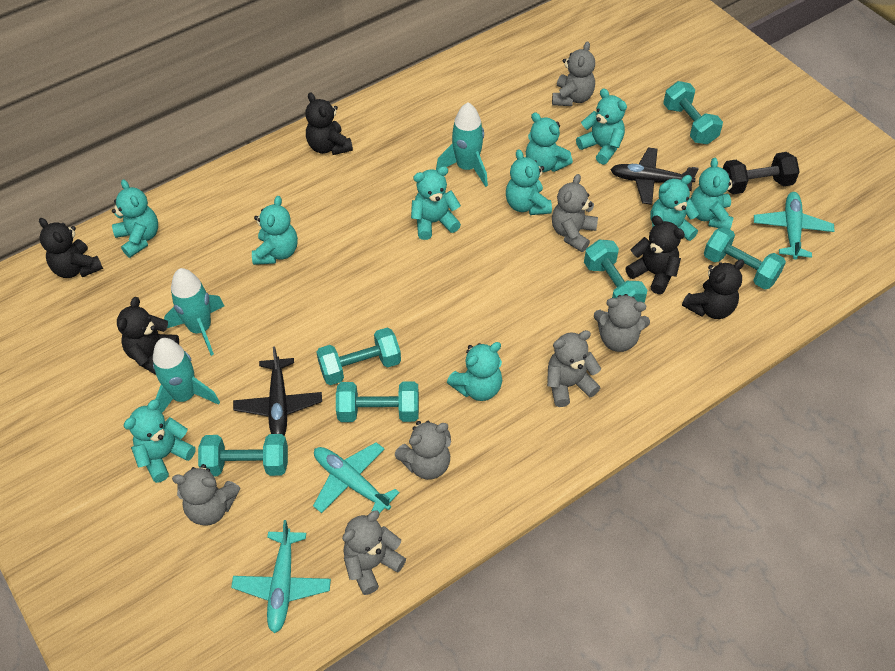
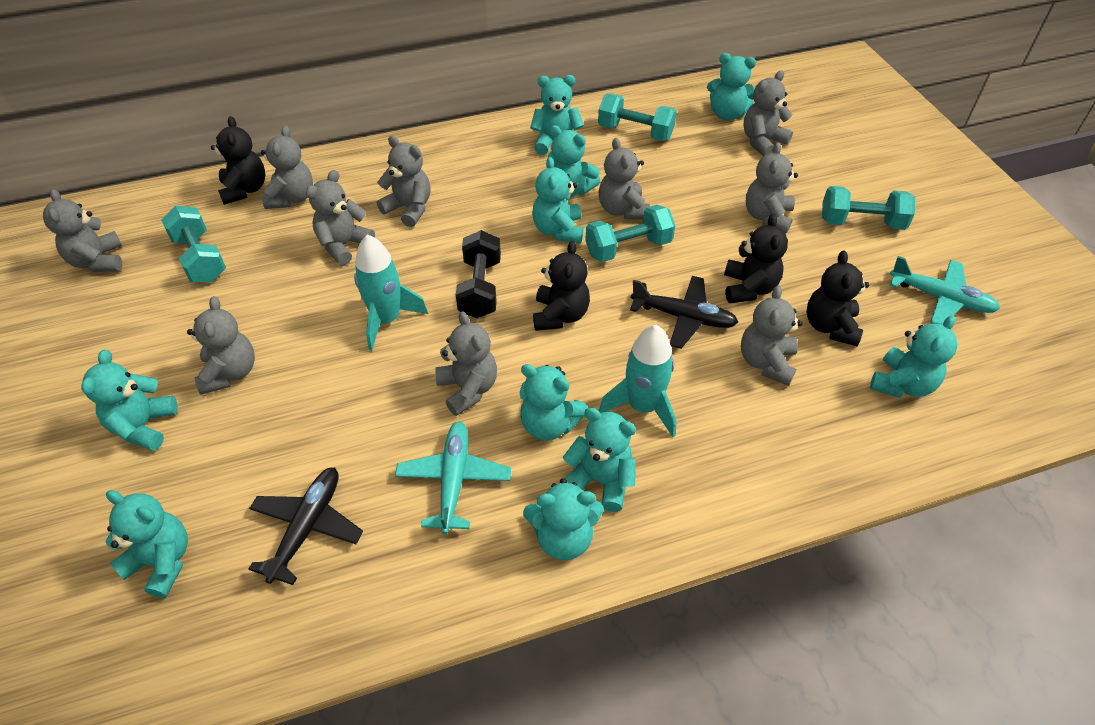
black teddy bear: 5 -> 4
grey teddy bear: 7 -> 10
turquoise dumbbell: 6 -> 4
turquoise plane: 3 -> 2
turquoise rocket: 3 -> 2

